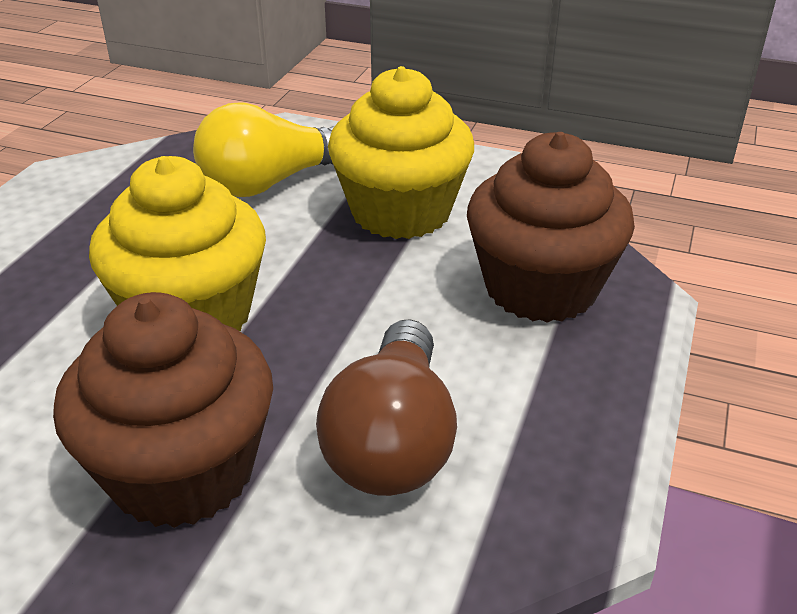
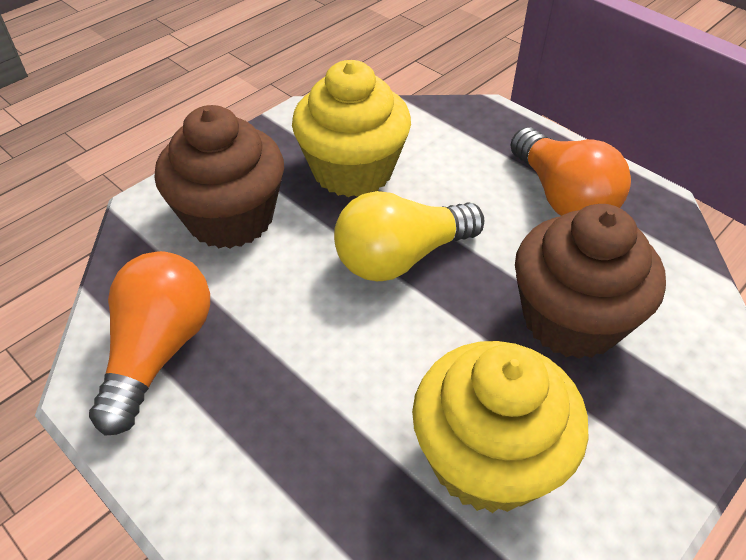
brown light bulb: 1 -> 0
orange light bulb: 0 -> 2

